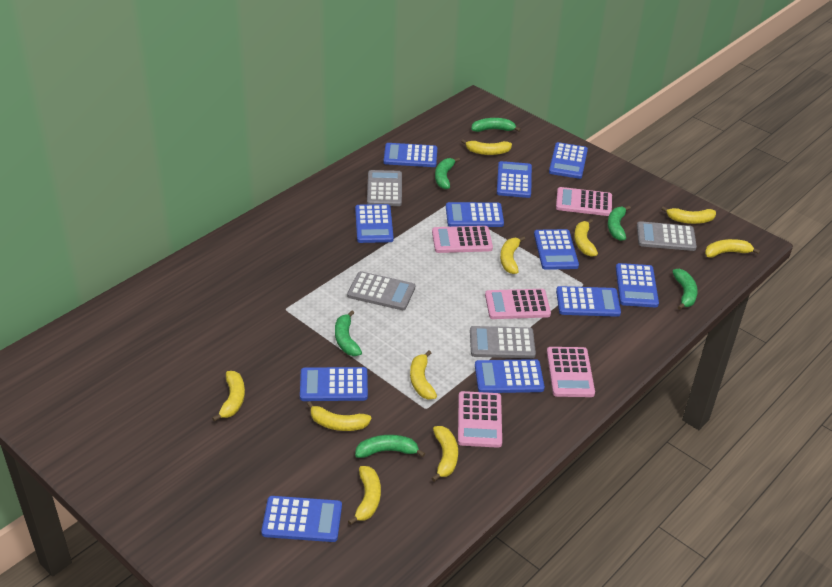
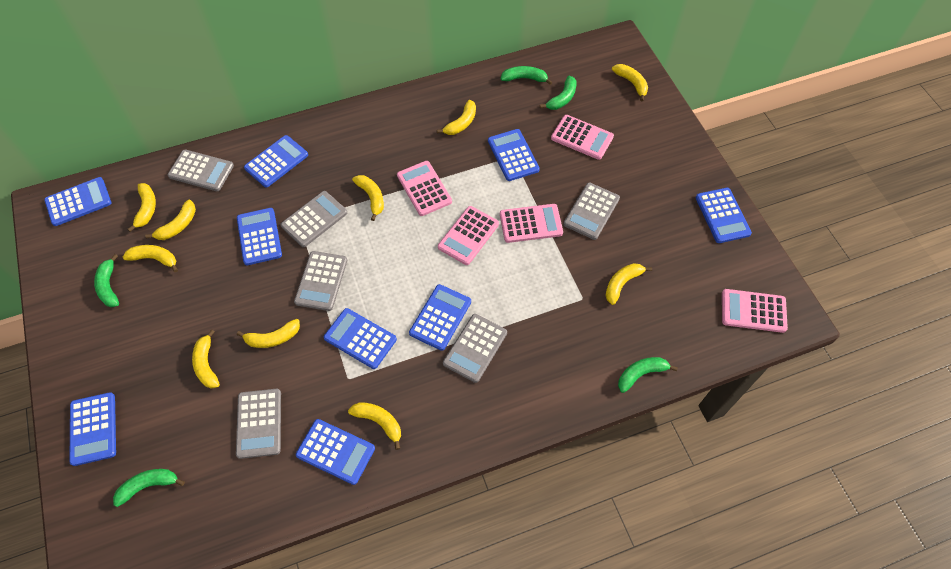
blue calculator: 11 -> 9
green banana: 6 -> 5
grey calculator: 4 -> 6

